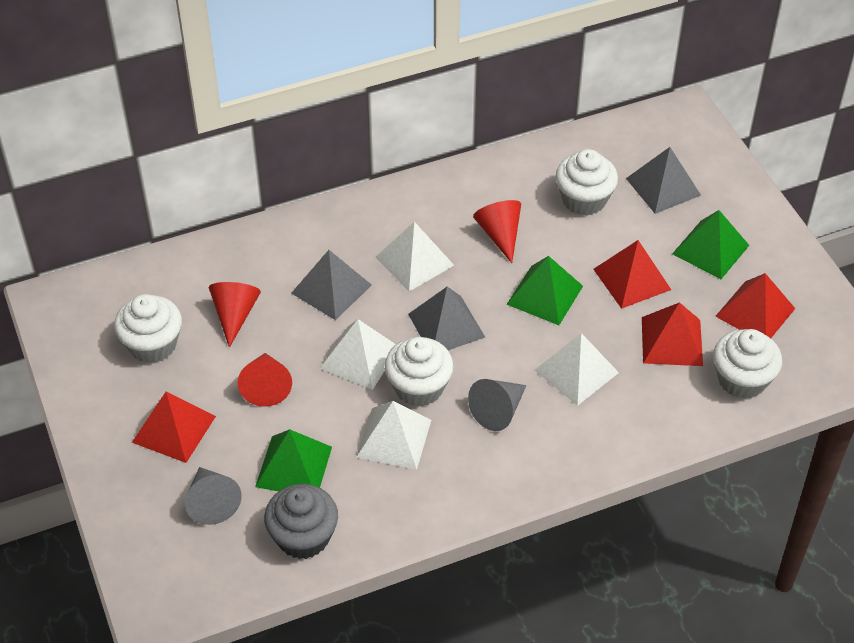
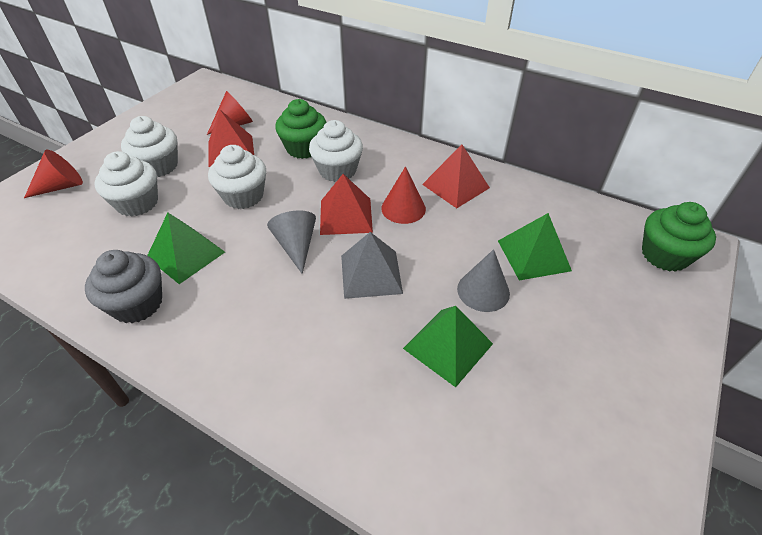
green cupcake: 0 -> 2
grey pyramid: 3 -> 1
red pyramid: 4 -> 3
white pyramid: 4 -> 0

